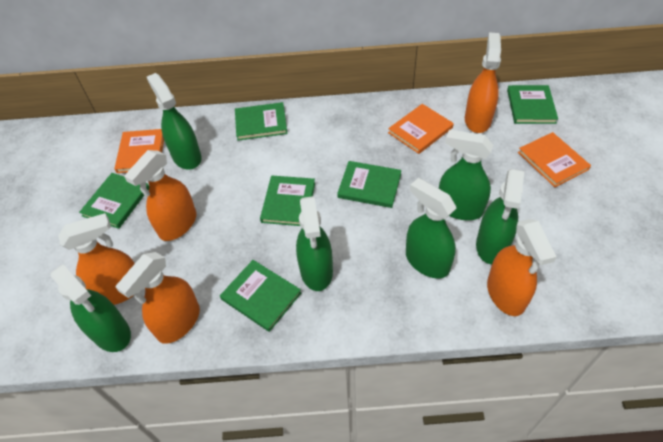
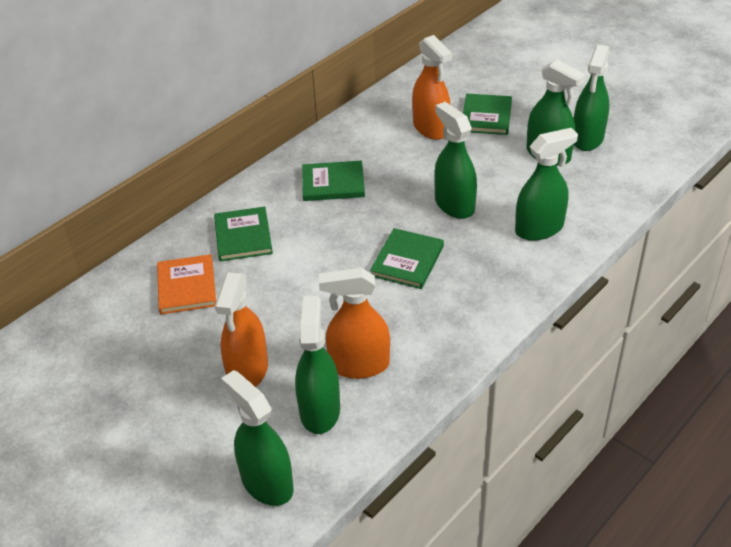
green book: 6 -> 4
orange book: 3 -> 1
orange spray bottle: 5 -> 3

